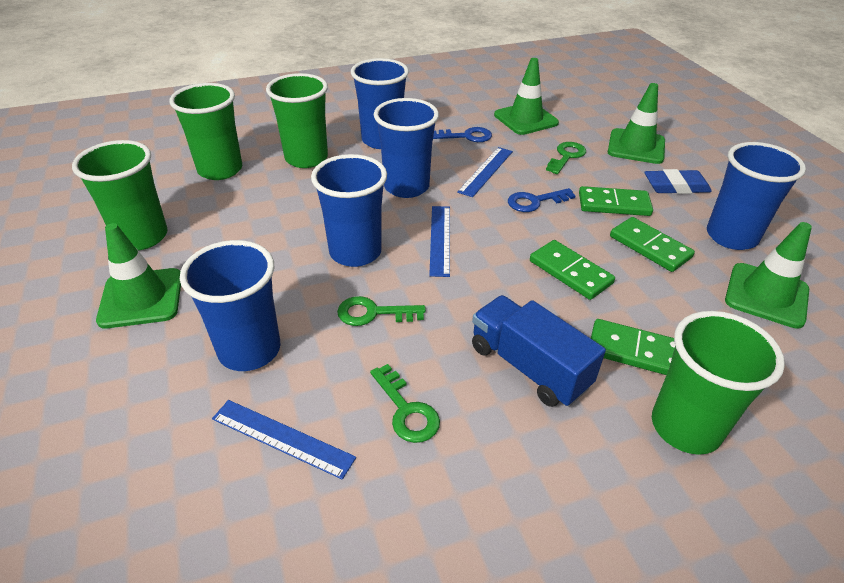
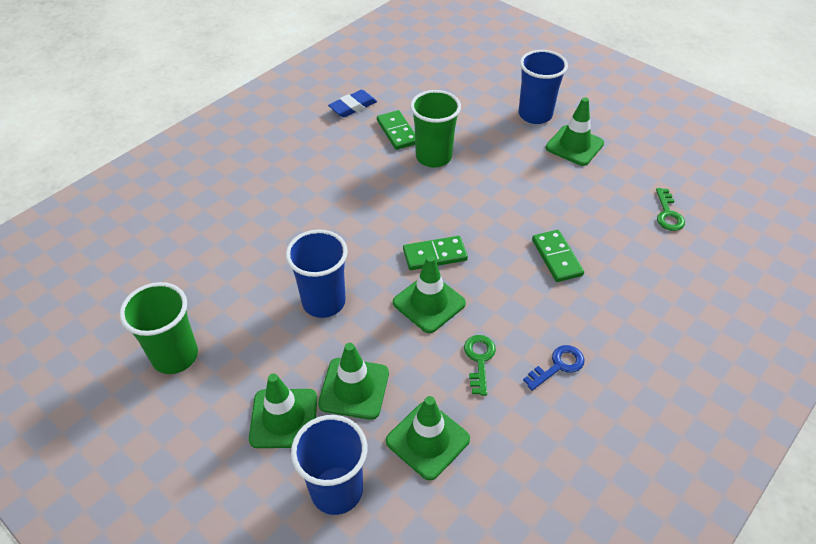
blue cup: 5 -> 3
blue key: 2 -> 1
blue ruler: 3 -> 0
blue truck: 1 -> 0
green cup: 4 -> 2
green domino: 4 -> 3
green key: 3 -> 2
green traffic cone: 4 -> 5

